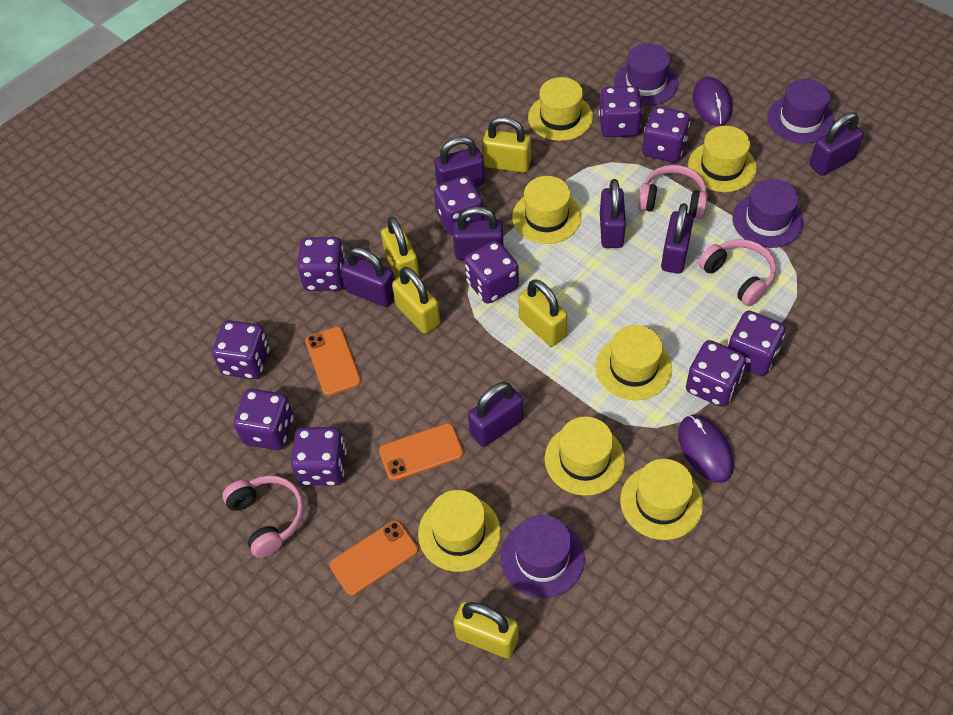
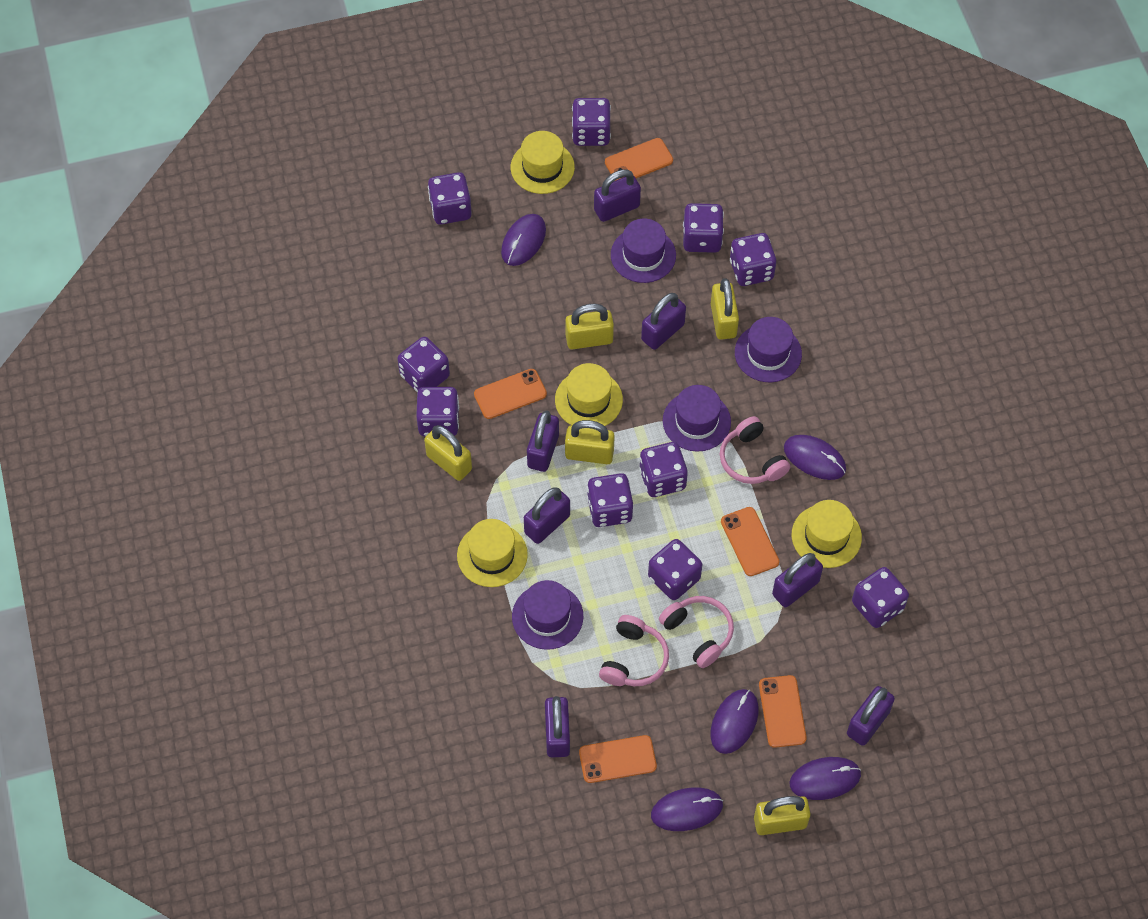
orange phone: 3 -> 5
purple mouse: 2 -> 5
yellow hat: 7 -> 4

